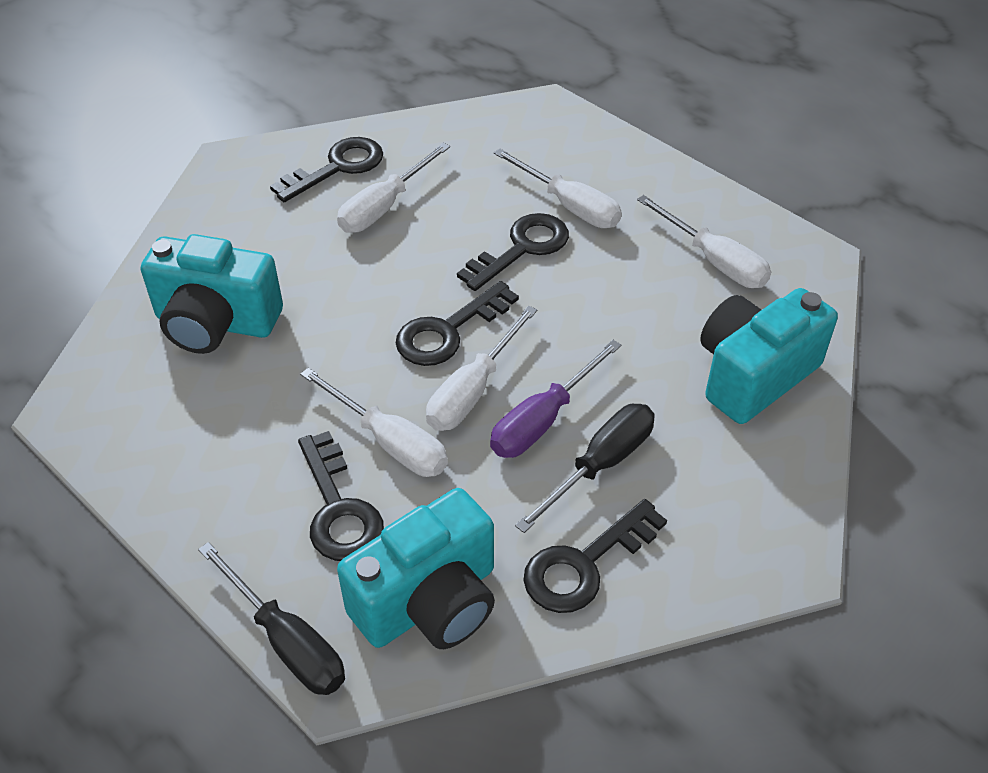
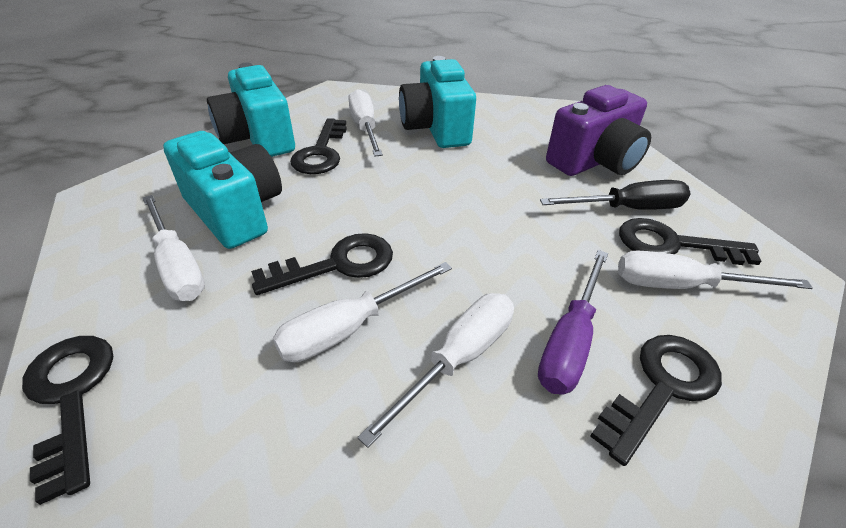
black screwdriver: 2 -> 1
purple camera: 0 -> 1

